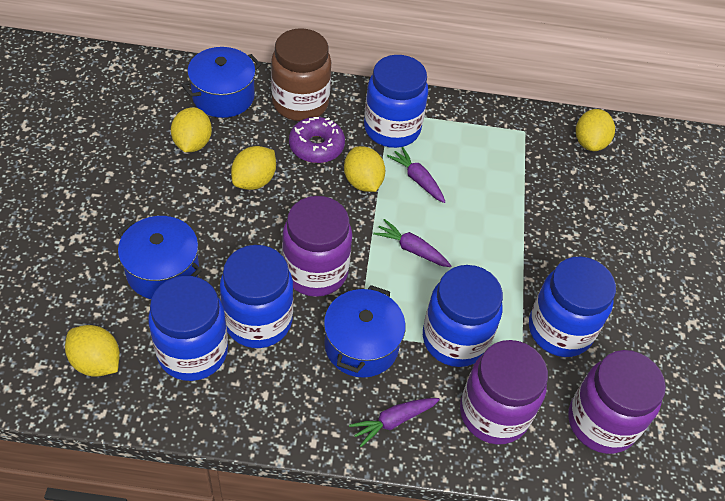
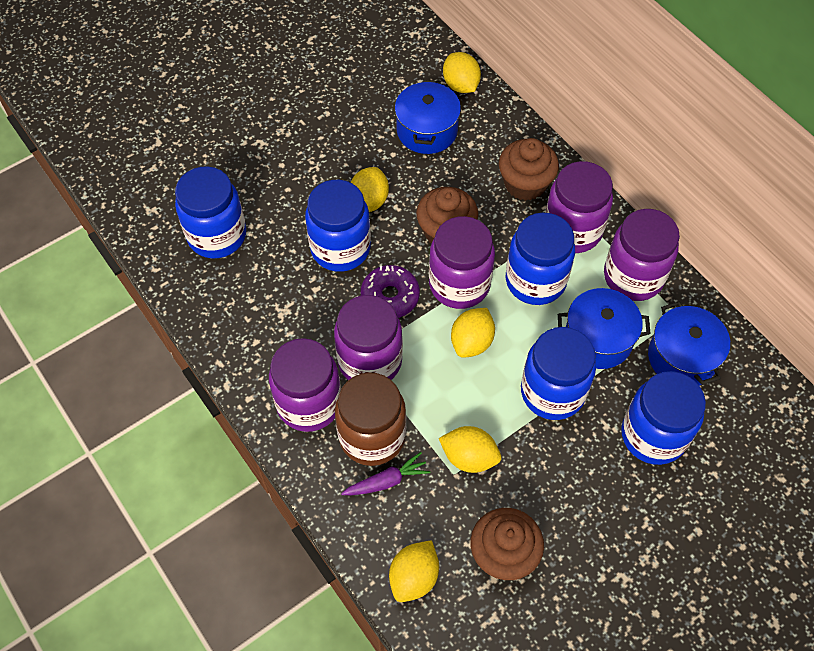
brown cupcake: 0 -> 3
purple carrot: 3 -> 1
purple jar: 3 -> 5

